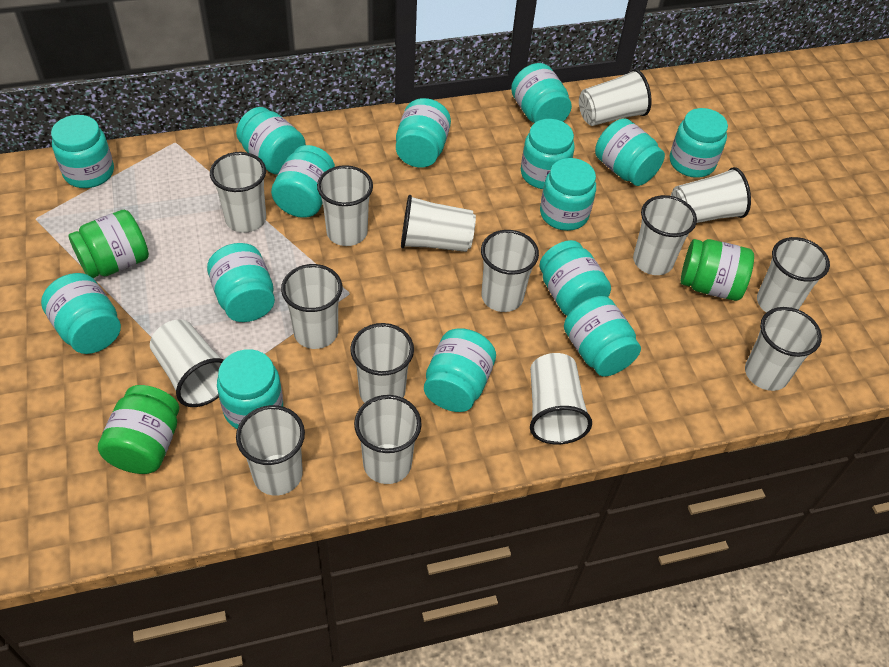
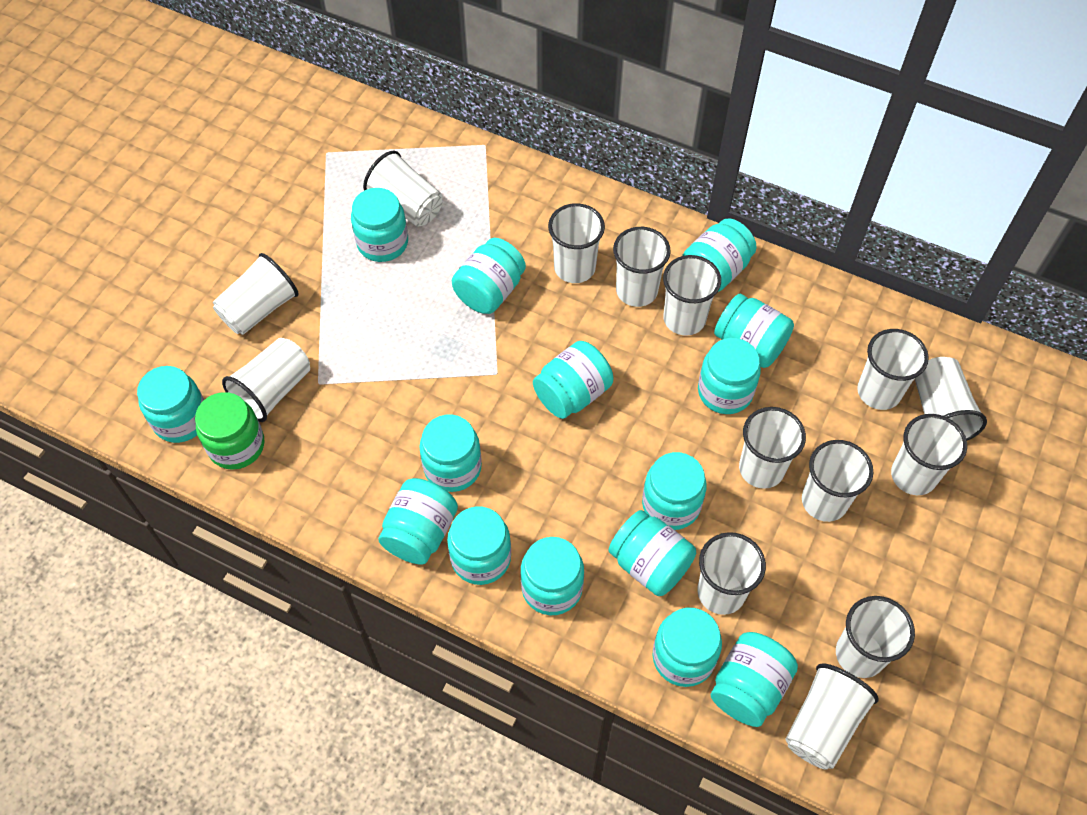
green jar: 3 -> 1
white cup: 15 -> 14

